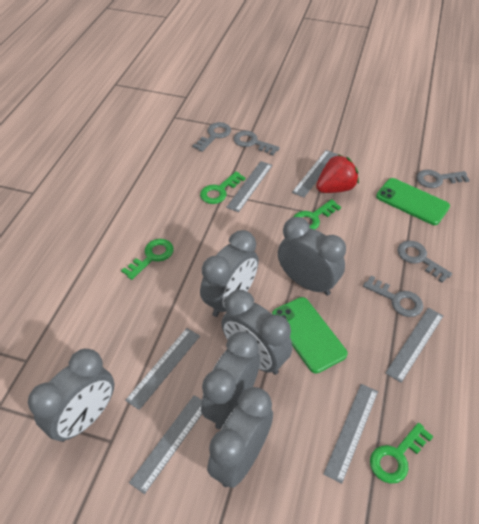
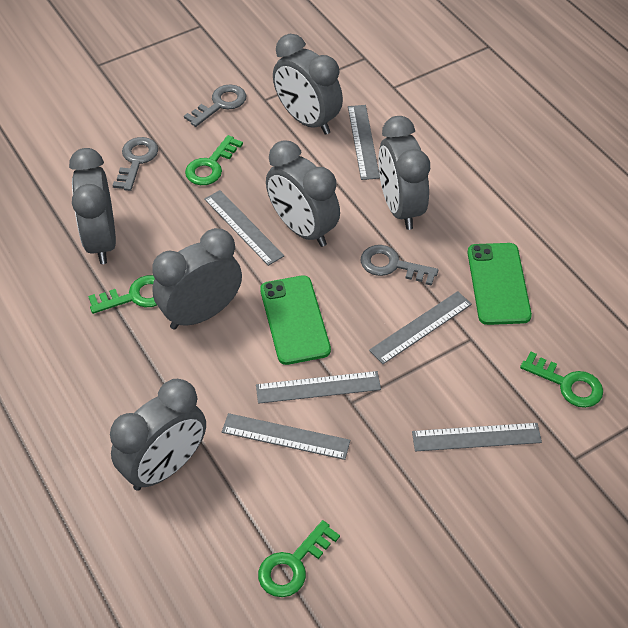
grey key: 5 -> 3
red strawberry: 1 -> 0

